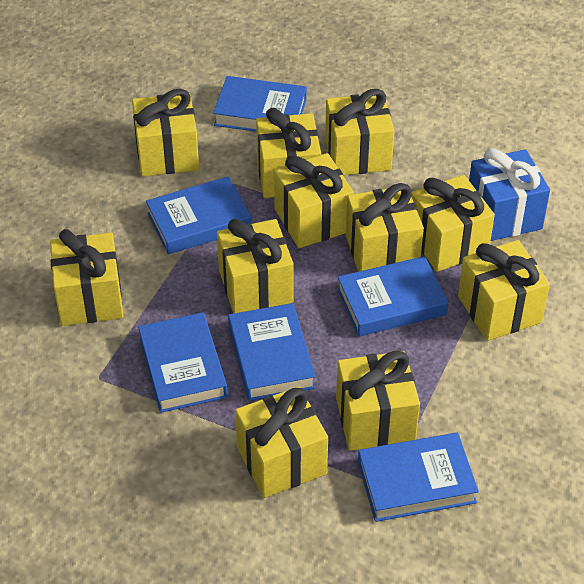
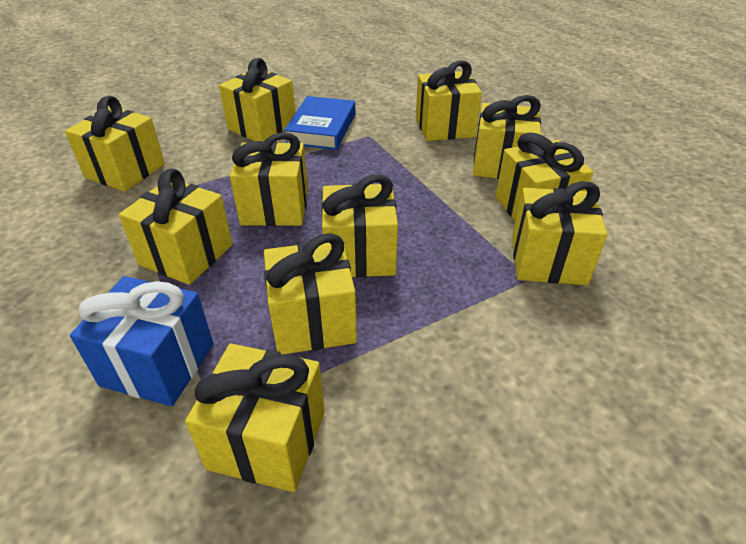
blue book: 6 -> 1

